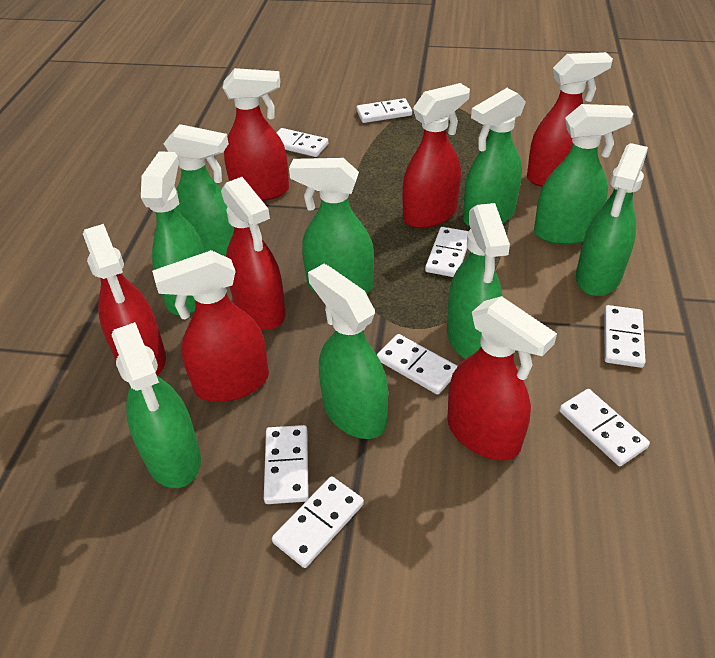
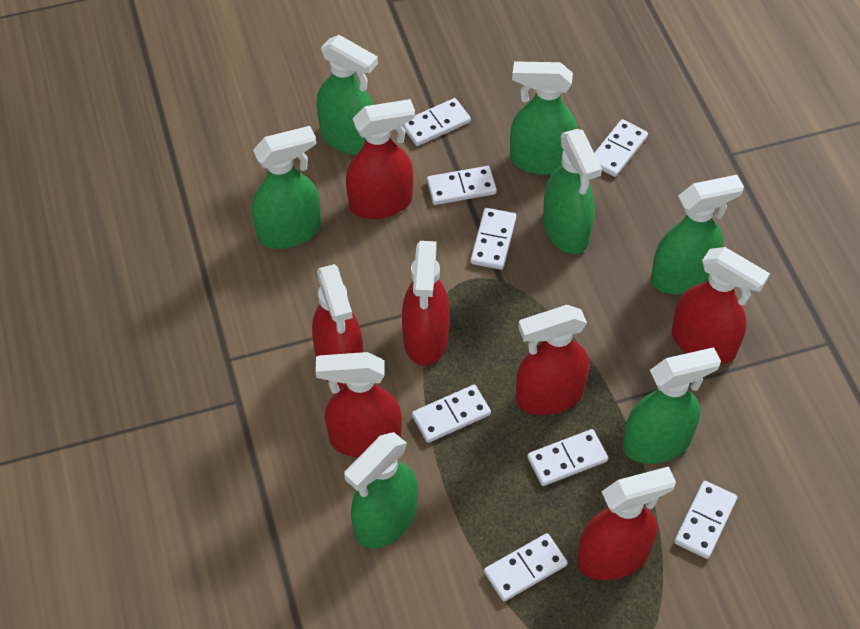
green spray bottle: 9 -> 7

